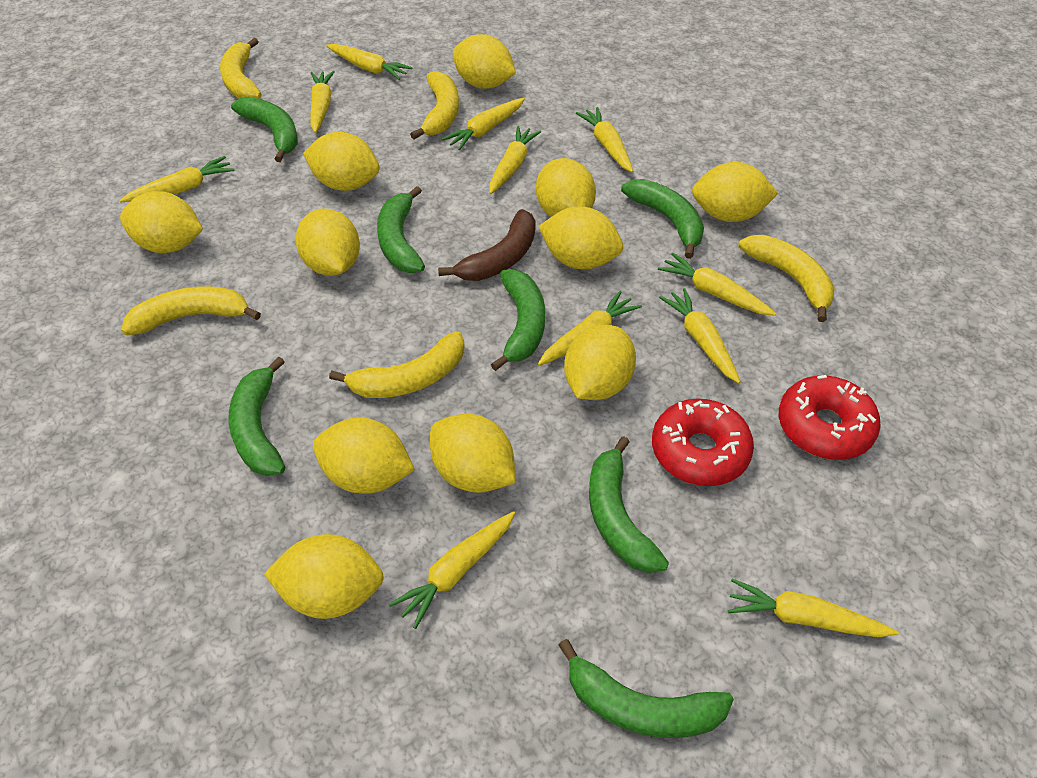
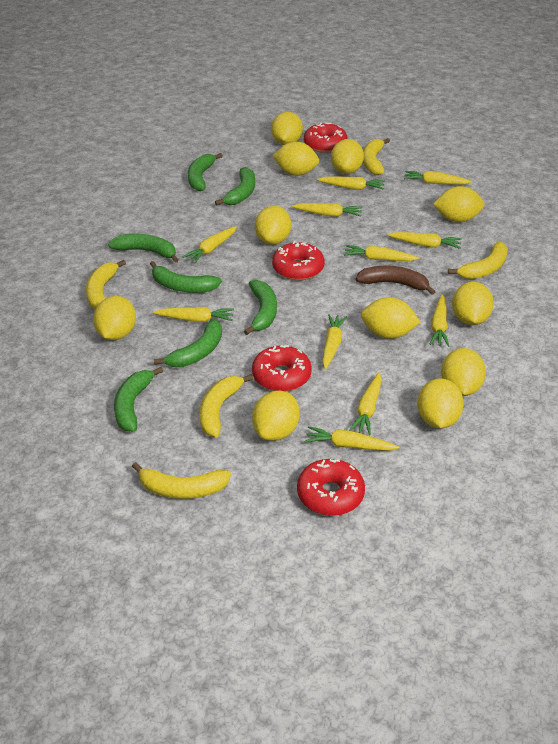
red donut: 2 -> 4

